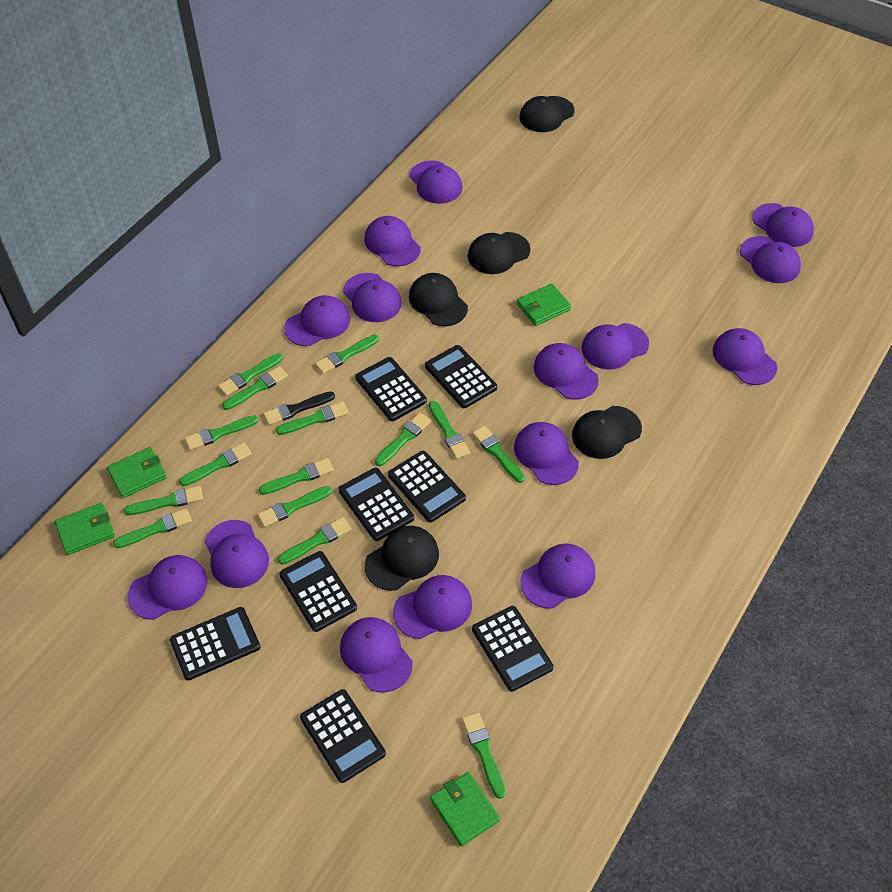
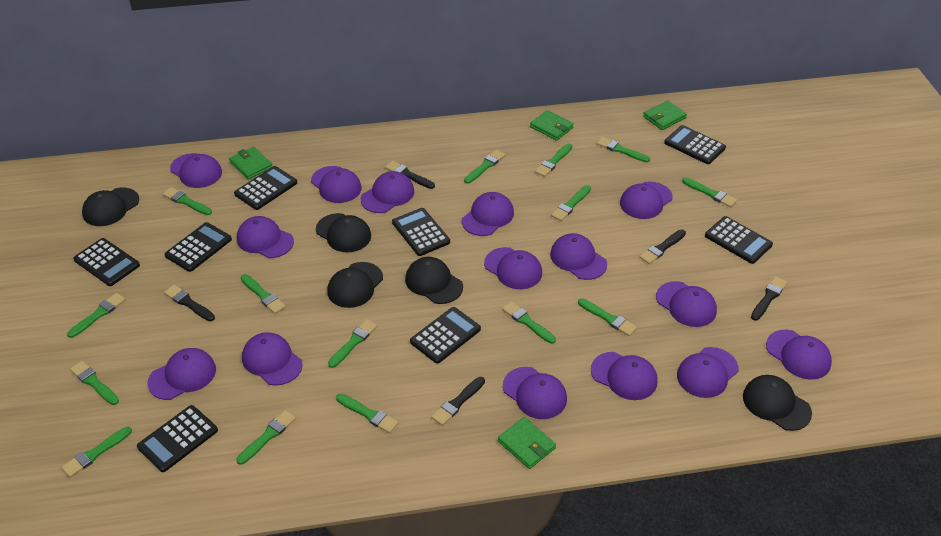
black brush: 1 -> 5

